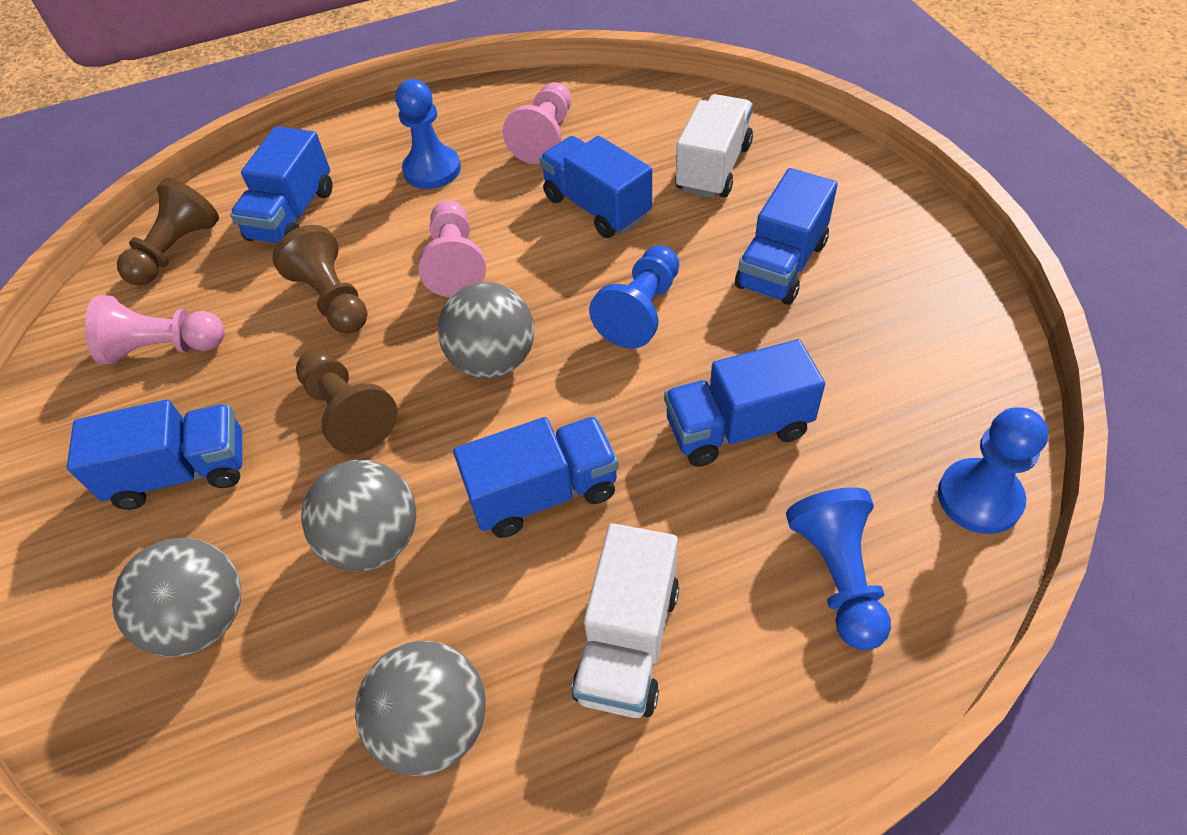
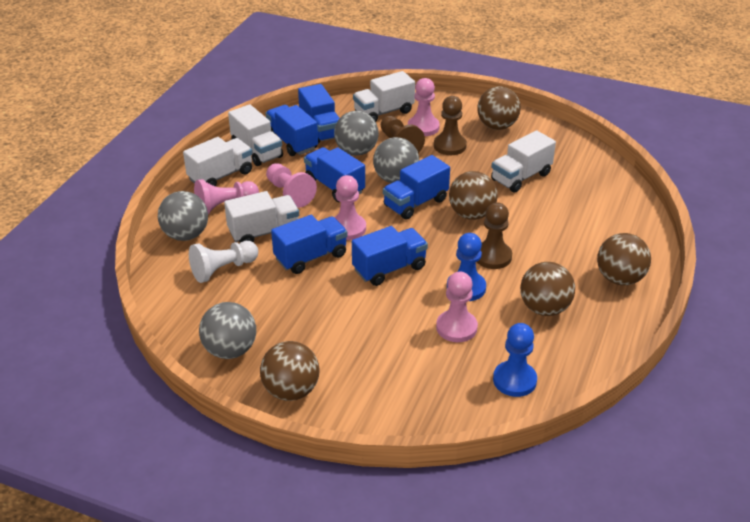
blue pawn: 4 -> 2
brown ball: 0 -> 5
pink pawn: 3 -> 5
white pawn: 0 -> 1
white truck: 2 -> 5

